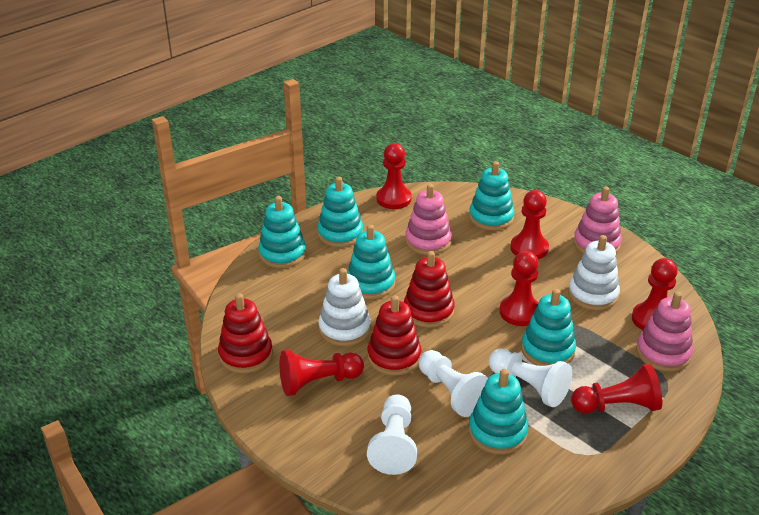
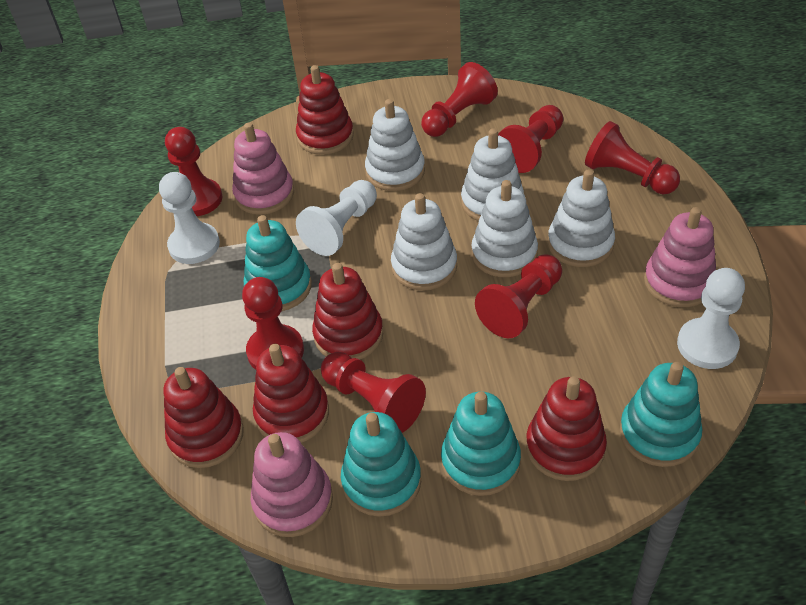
red pawn: 6 -> 7
red stacking toy: 3 -> 5
turquoise stacking toy: 6 -> 4
white stacking toy: 2 -> 5

